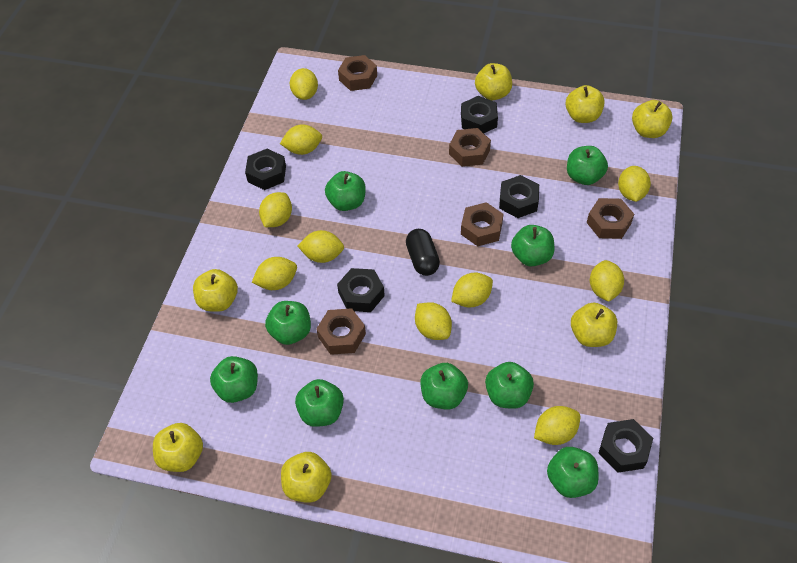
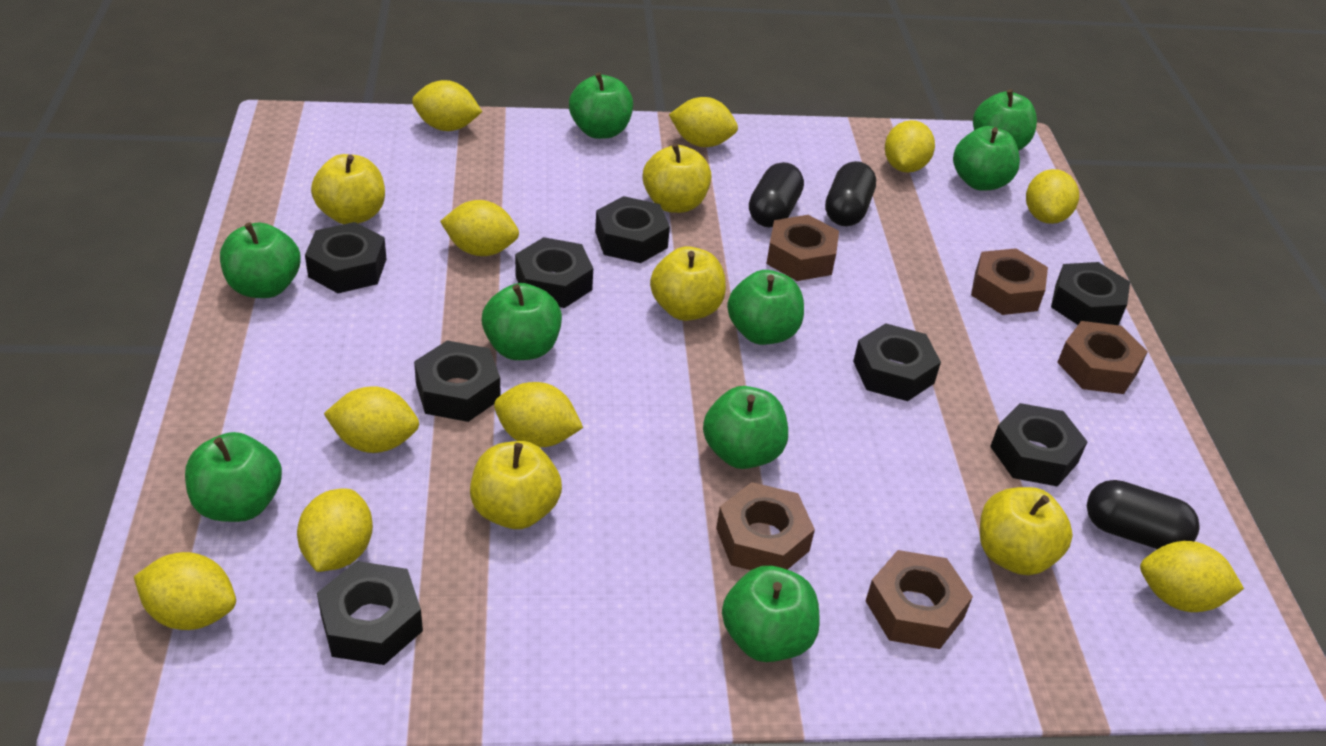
black capsule: 1 -> 3
black nut: 5 -> 8
yellow apple: 7 -> 5

